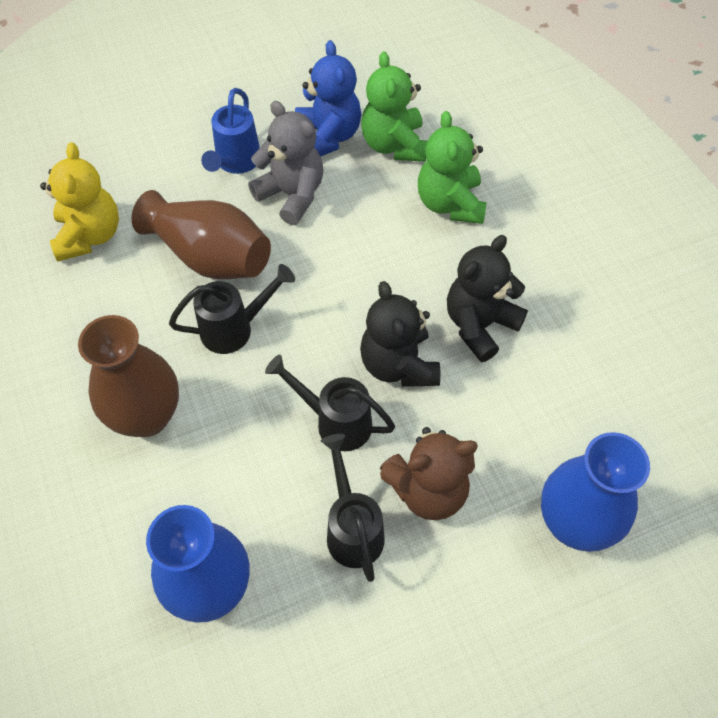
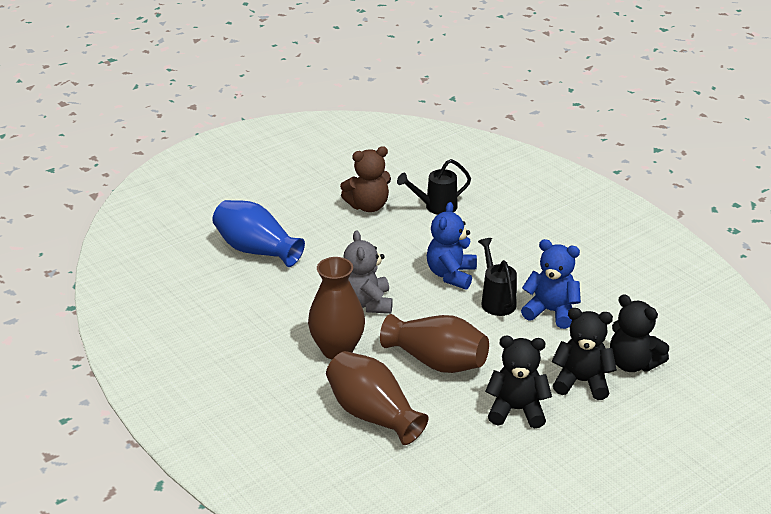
black teddy bear: 2 -> 3
black watering can: 3 -> 2
blue teddy bear: 1 -> 2
blue vase: 2 -> 1
blue watering can: 1 -> 0
brown vase: 2 -> 3
green teddy bear: 2 -> 0
yellow teddy bear: 1 -> 0

